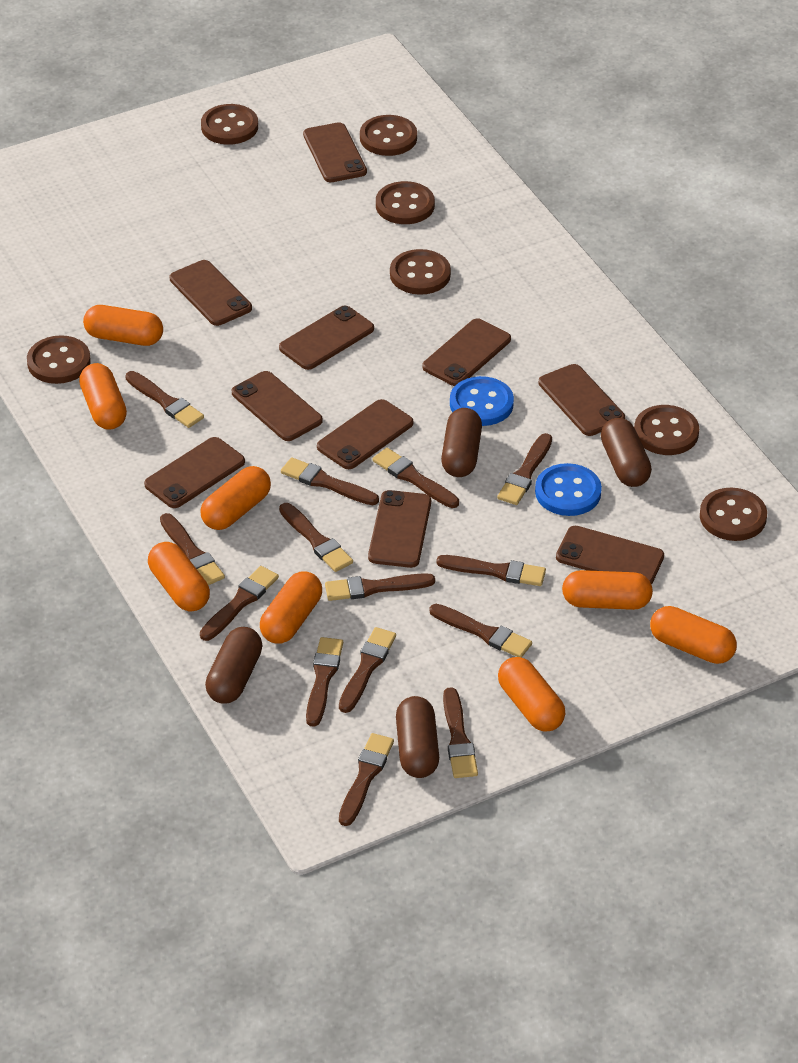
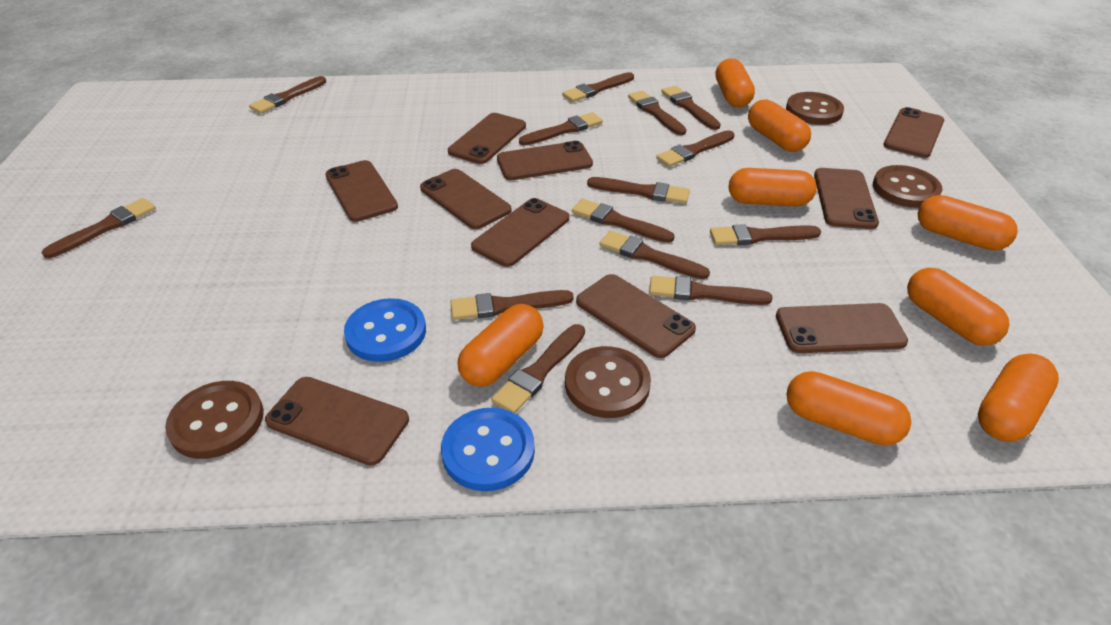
brown button: 7 -> 4
brown capsule: 4 -> 0

